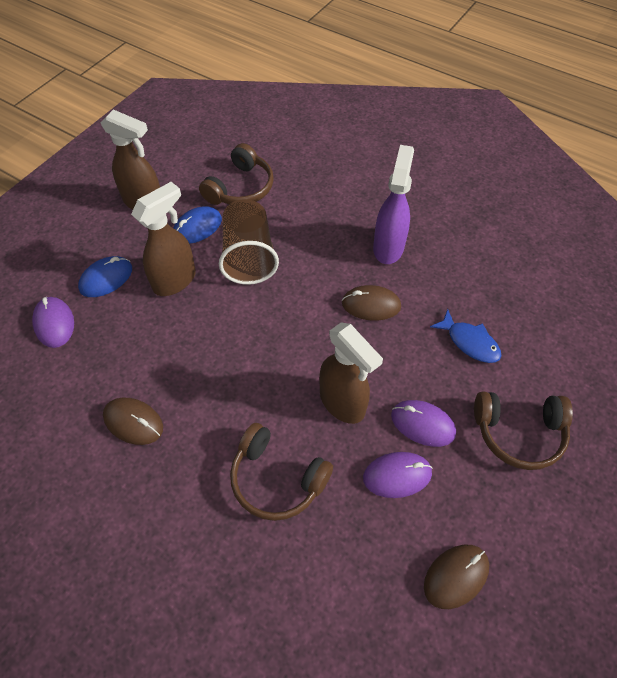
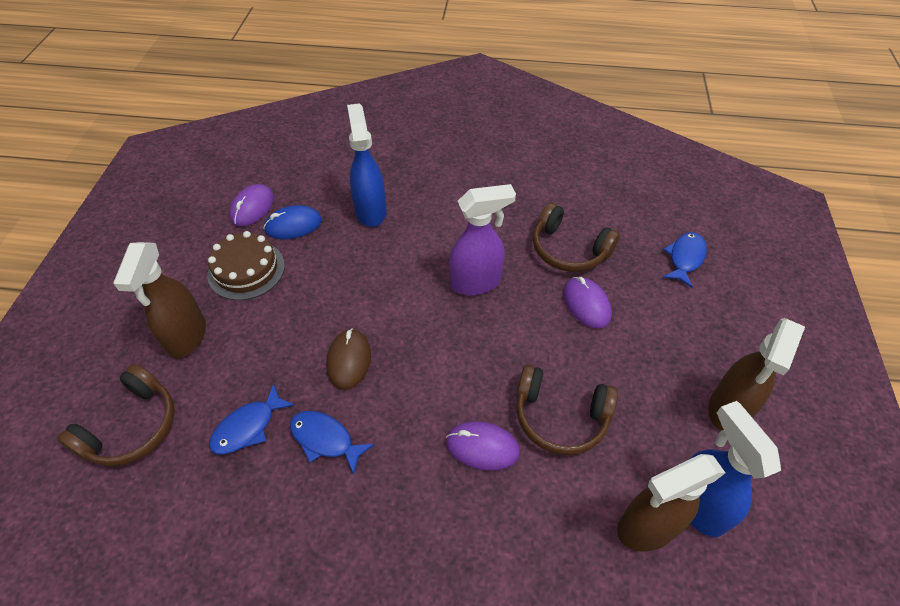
blue fish: 1 -> 3
blue mouse: 2 -> 1
blue spray bottle: 0 -> 2
brown cake: 0 -> 1
brown cup: 1 -> 0
brown mouse: 3 -> 1

